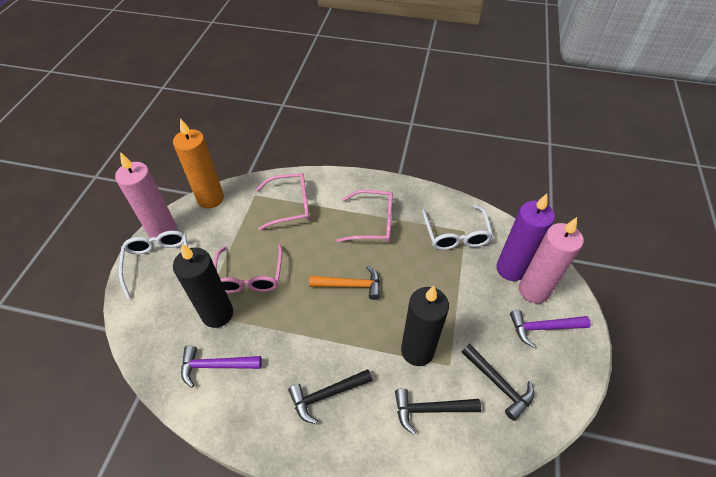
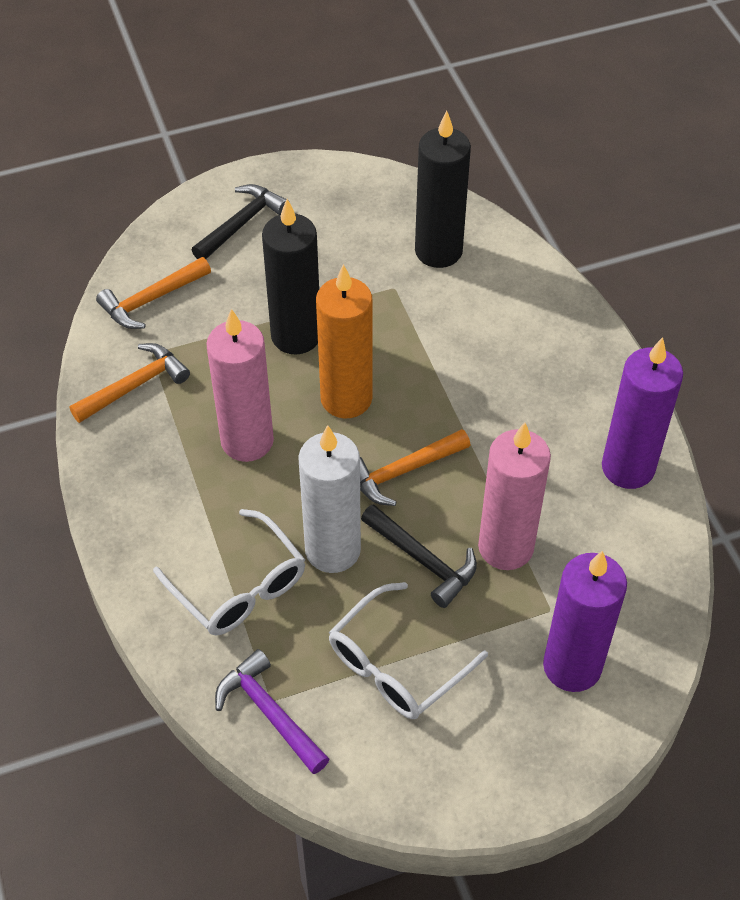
black hammer: 3 -> 2
orange hammer: 1 -> 3
pink glasses: 3 -> 0
purple candle: 1 -> 2
purple hammer: 2 -> 1
white candle: 0 -> 1

